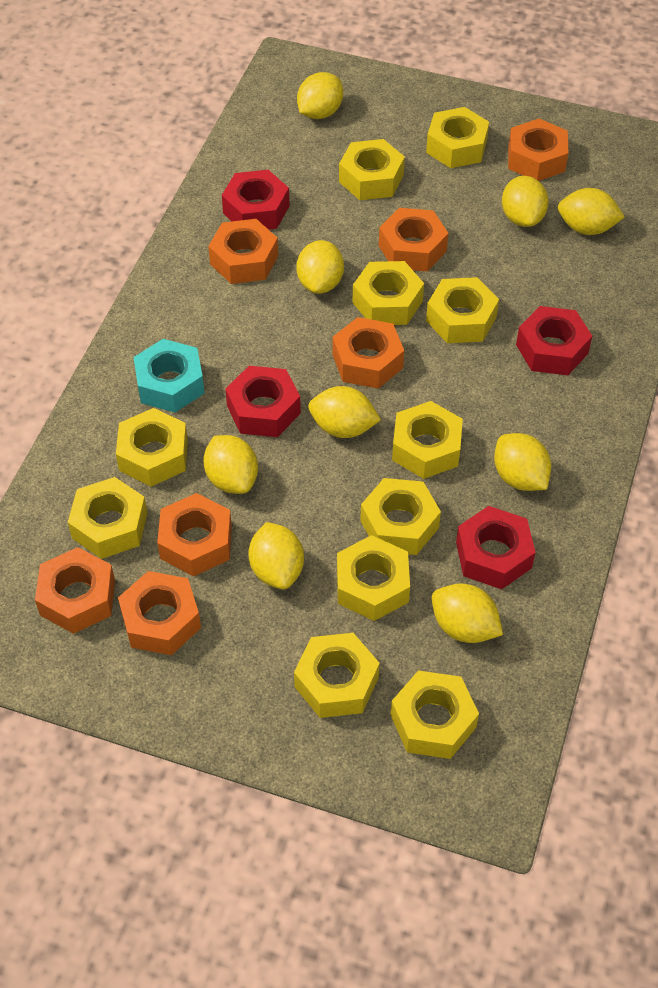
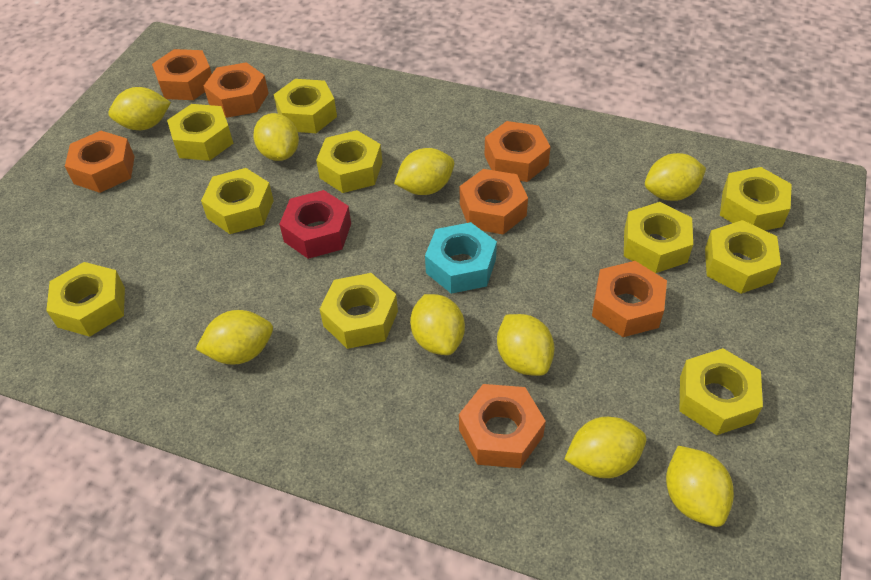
red nut: 4 -> 1
yellow nut: 11 -> 10

